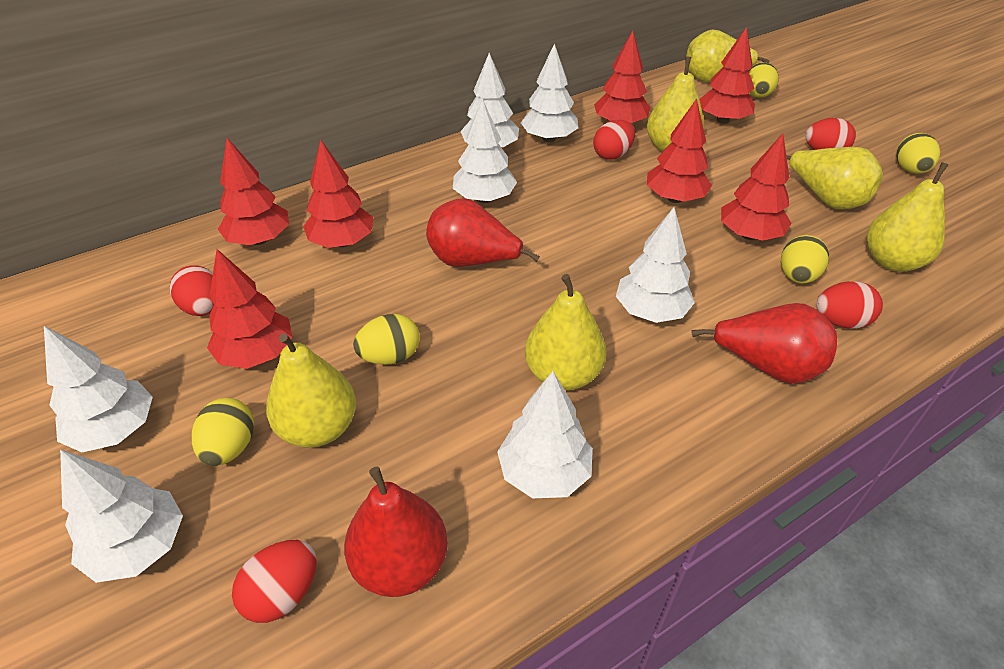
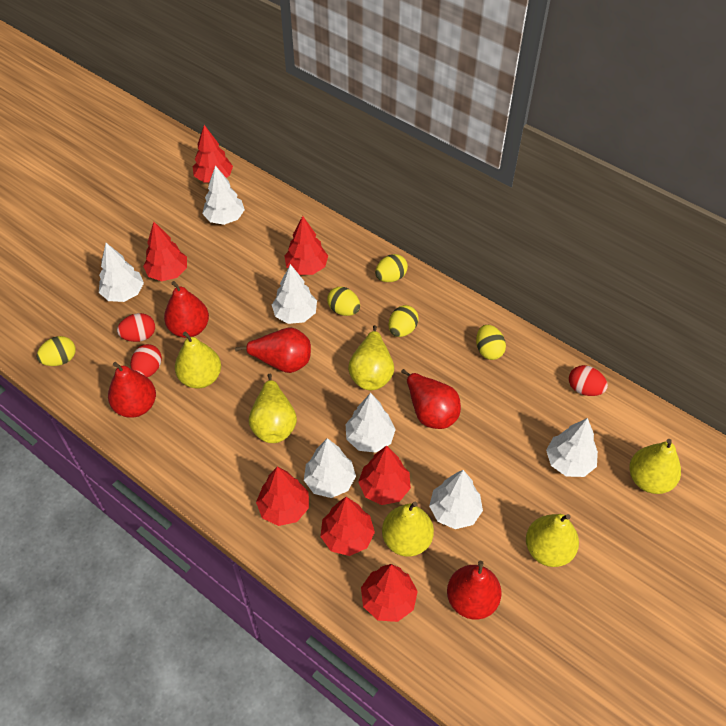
red egg: 5 -> 3
red pear: 3 -> 5

